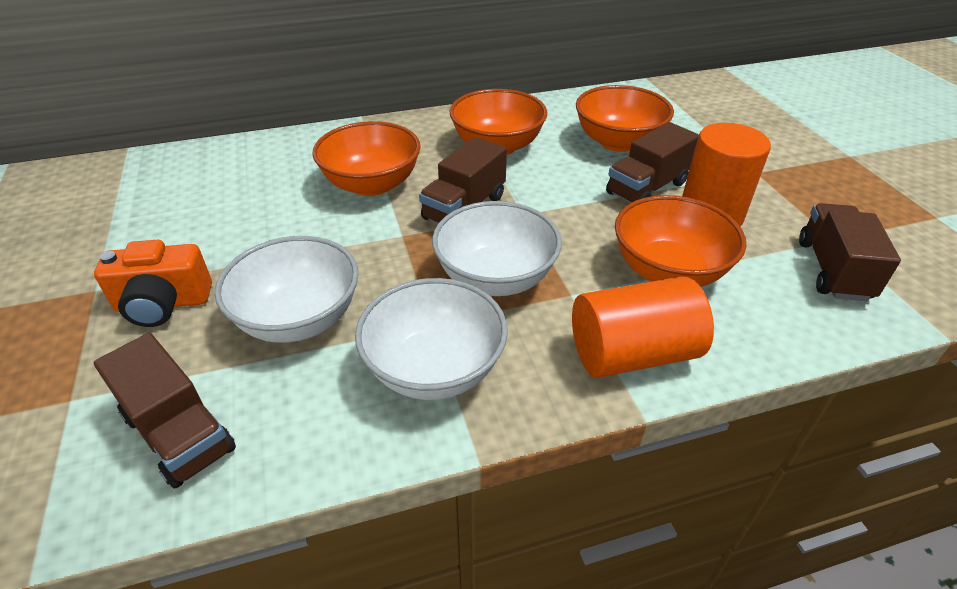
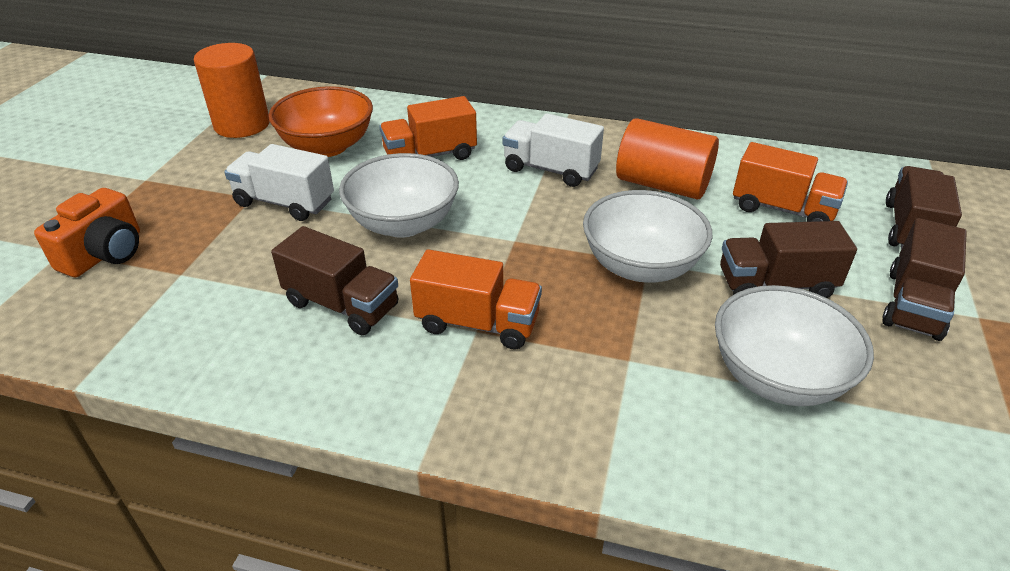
orange bowl: 4 -> 1
orange truck: 0 -> 3
white truck: 0 -> 2

